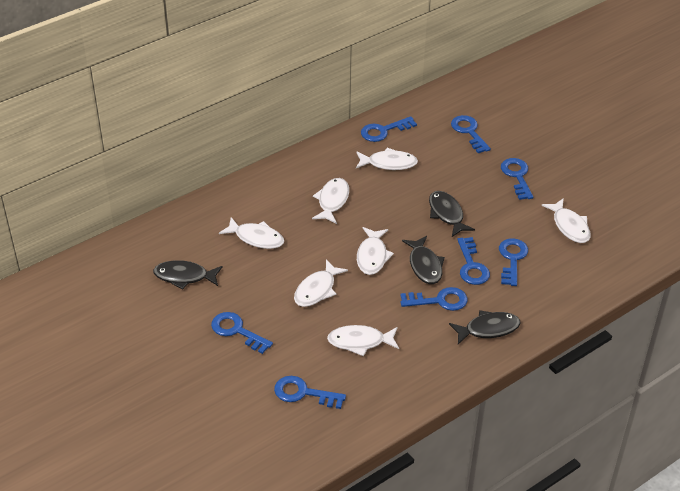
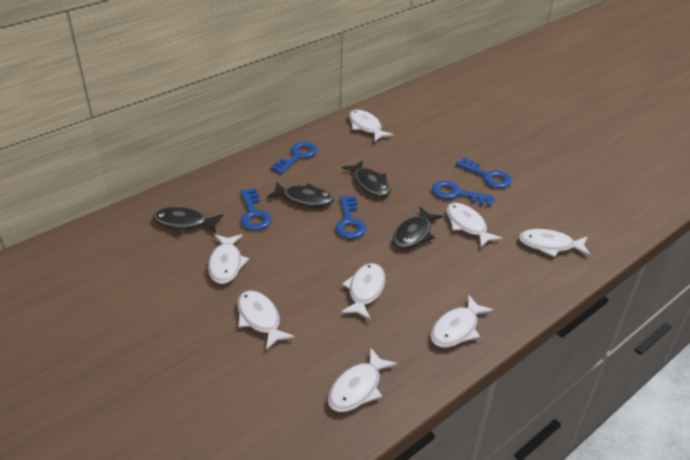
blue key: 8 -> 5
white fish: 7 -> 8

